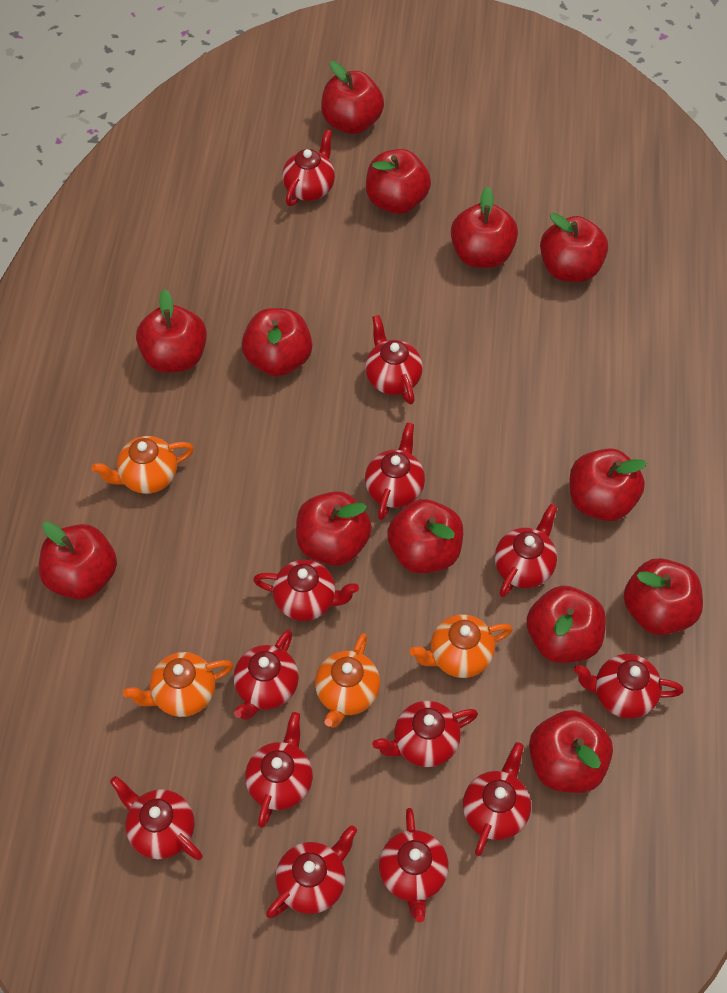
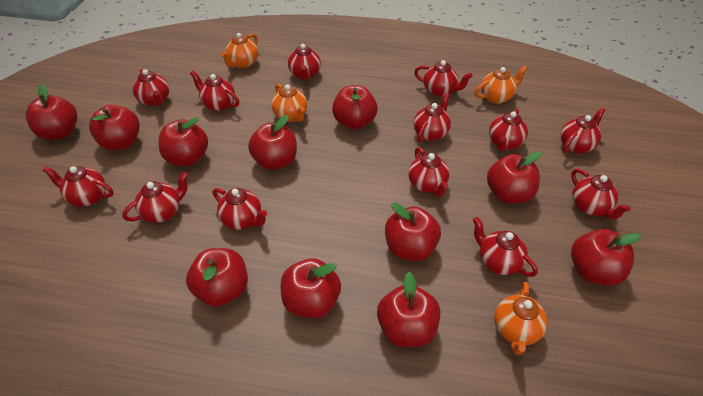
red apple: 13 -> 11

